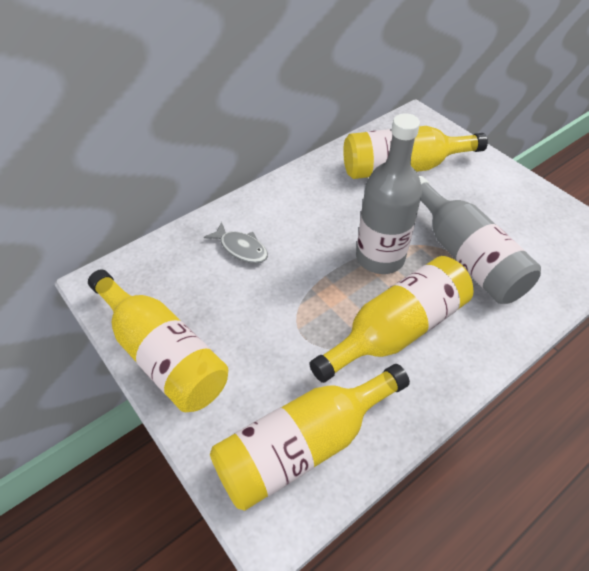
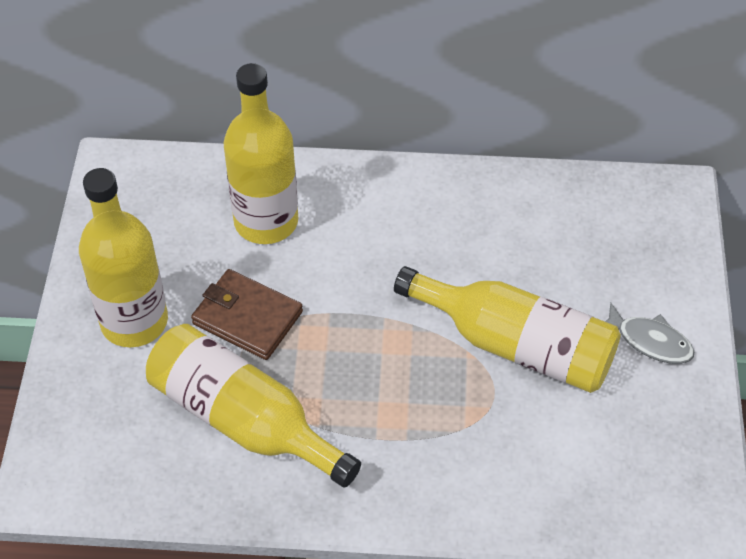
brown wallet: 0 -> 1
grey bottle: 2 -> 0

